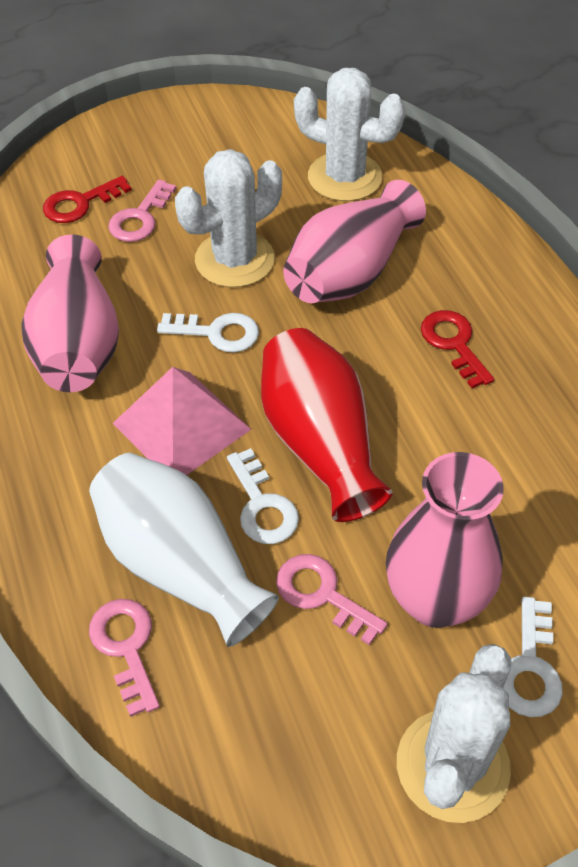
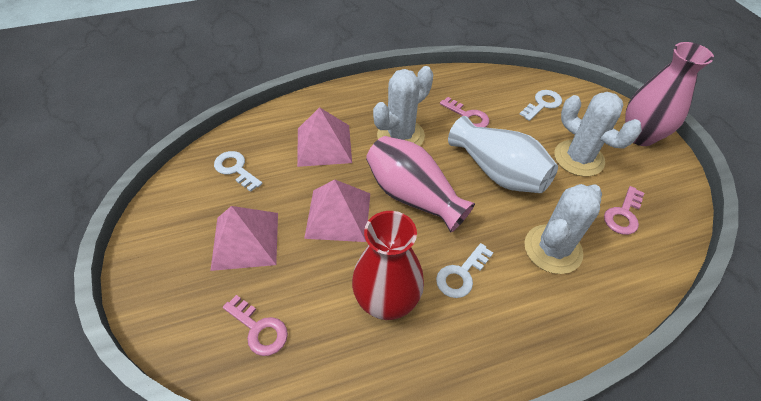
pink pyramid: 1 -> 3
pink vase: 3 -> 2
red key: 2 -> 0

